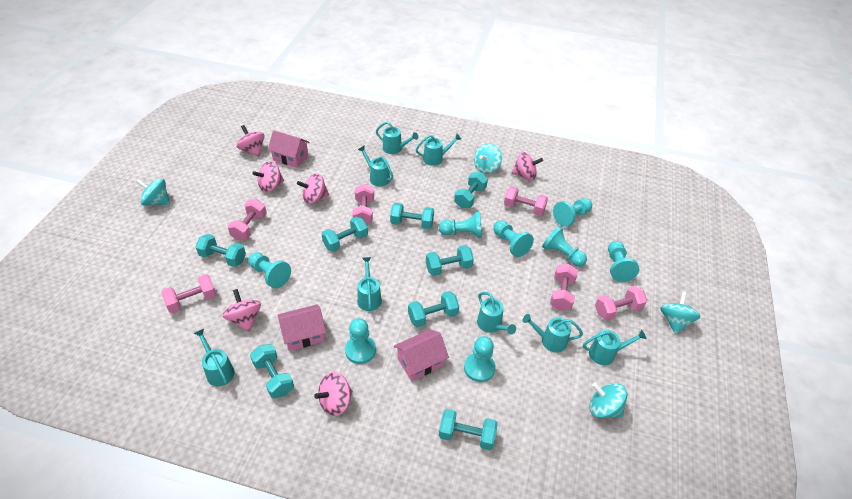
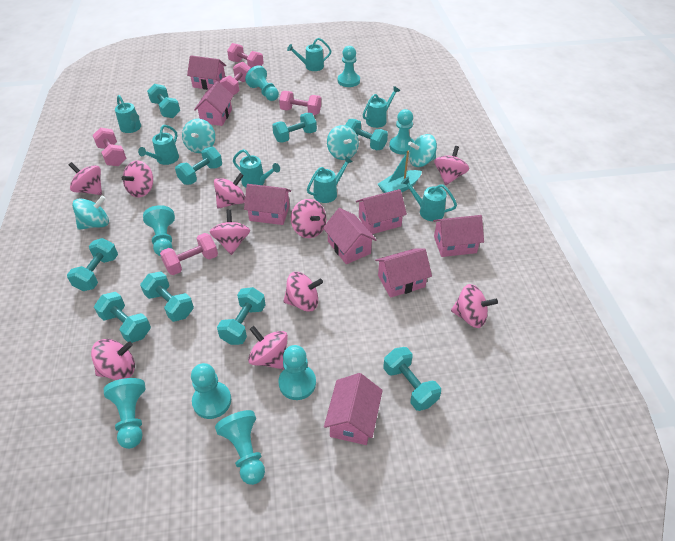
pink dumbbell: 6 -> 5
pink house: 3 -> 8
pink spinning top: 6 -> 10
turquoise boat: 0 -> 1
turquoise dumbbell: 8 -> 9
turquoise watering can: 8 -> 7

